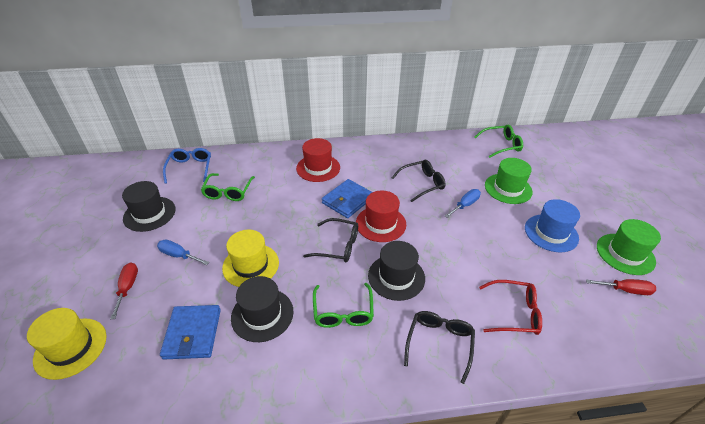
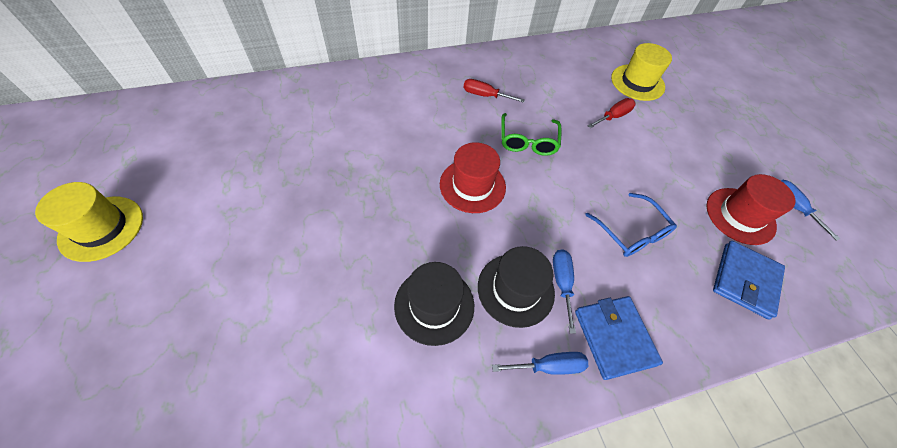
black glasses: 3 -> 0
black hat: 3 -> 2
blue hat: 1 -> 0
blue screwdriver: 2 -> 3
green glasses: 3 -> 1
green hat: 2 -> 0
red glasses: 1 -> 0

